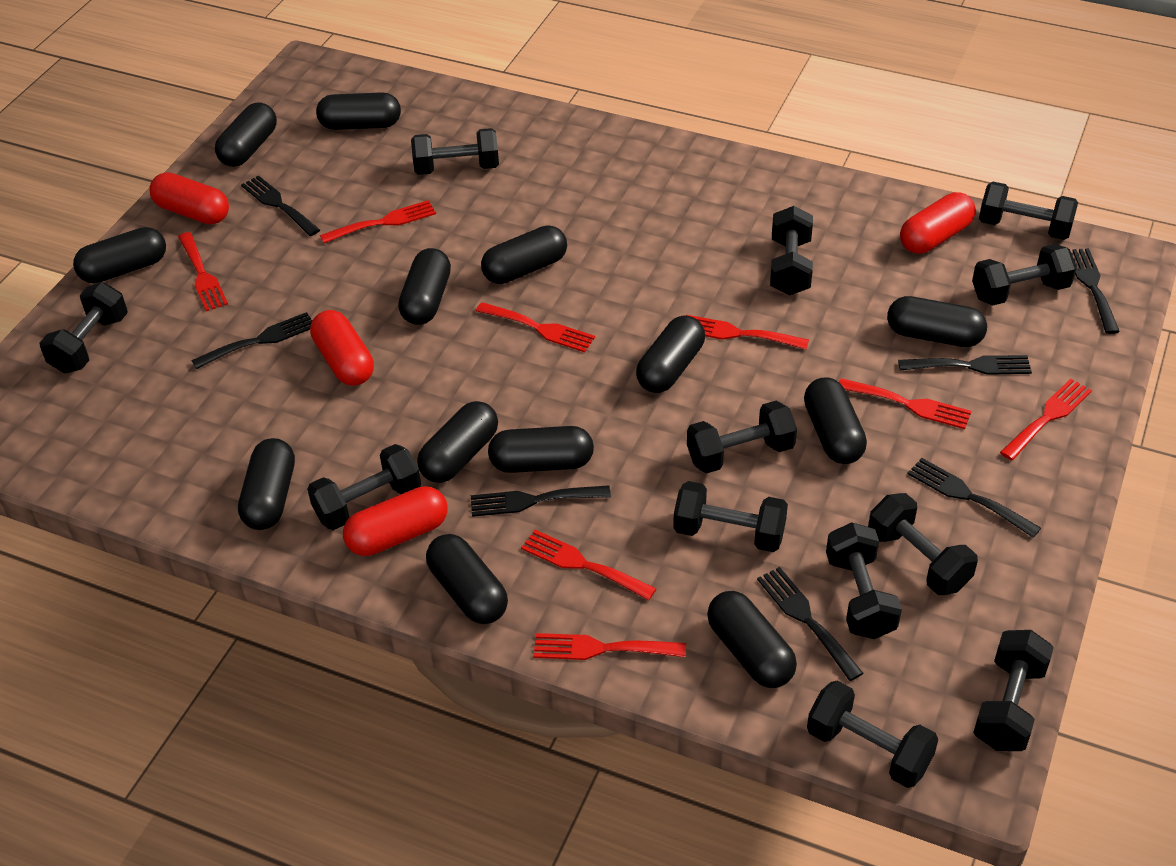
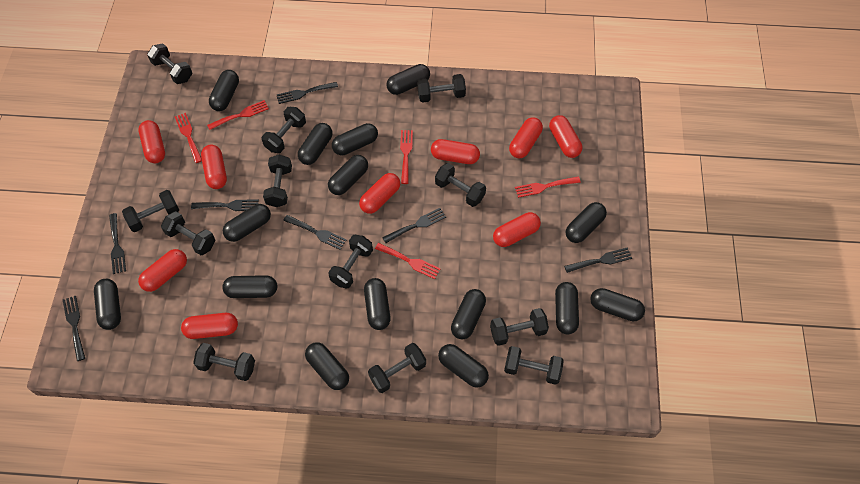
black capsule: 13 -> 15
red capsule: 4 -> 9
red fork: 8 -> 5

